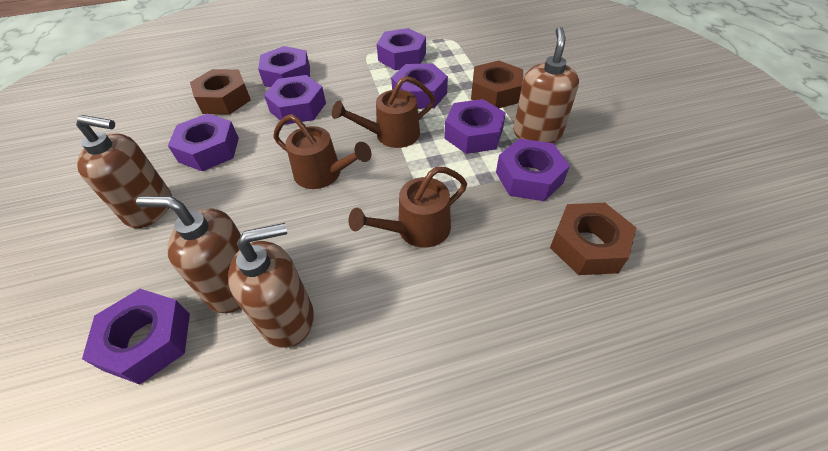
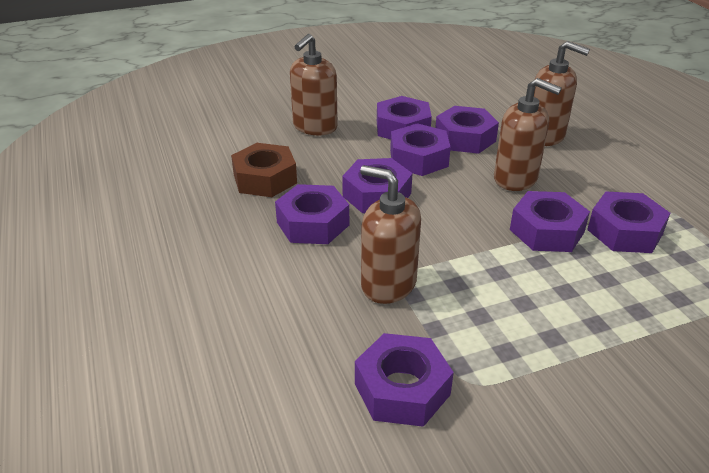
brown nut: 3 -> 1
brown watering can: 3 -> 0

